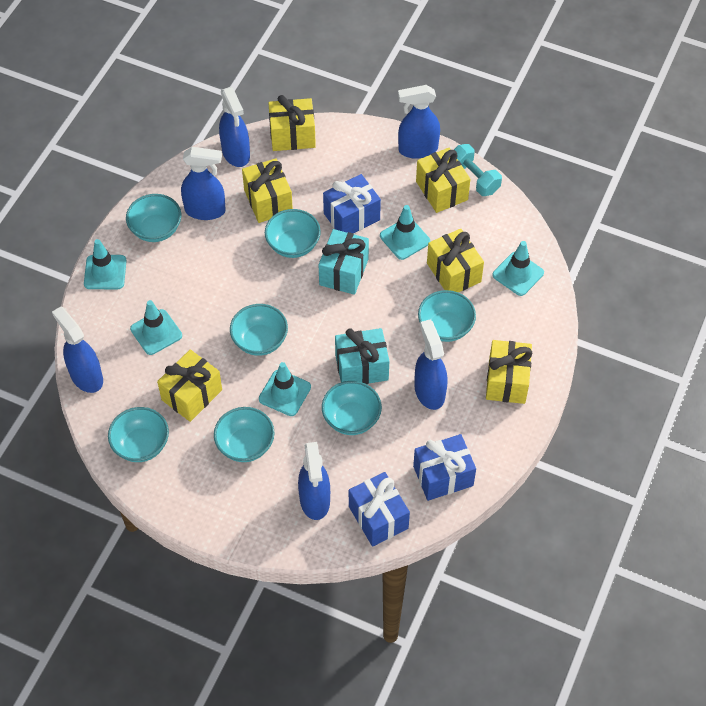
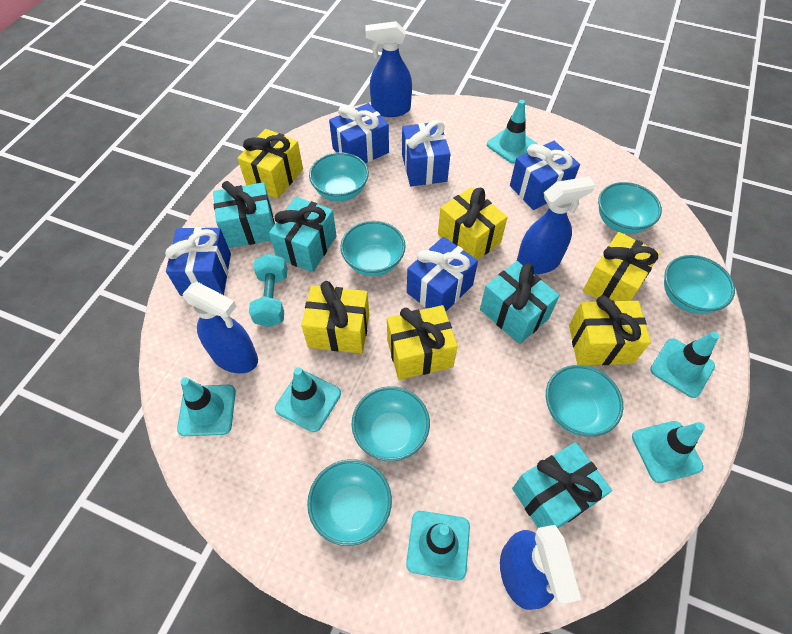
blue gift: 3 -> 5
blue spray bottle: 6 -> 4
turquoise gift: 2 -> 4
turquoise traffic cone: 5 -> 6

